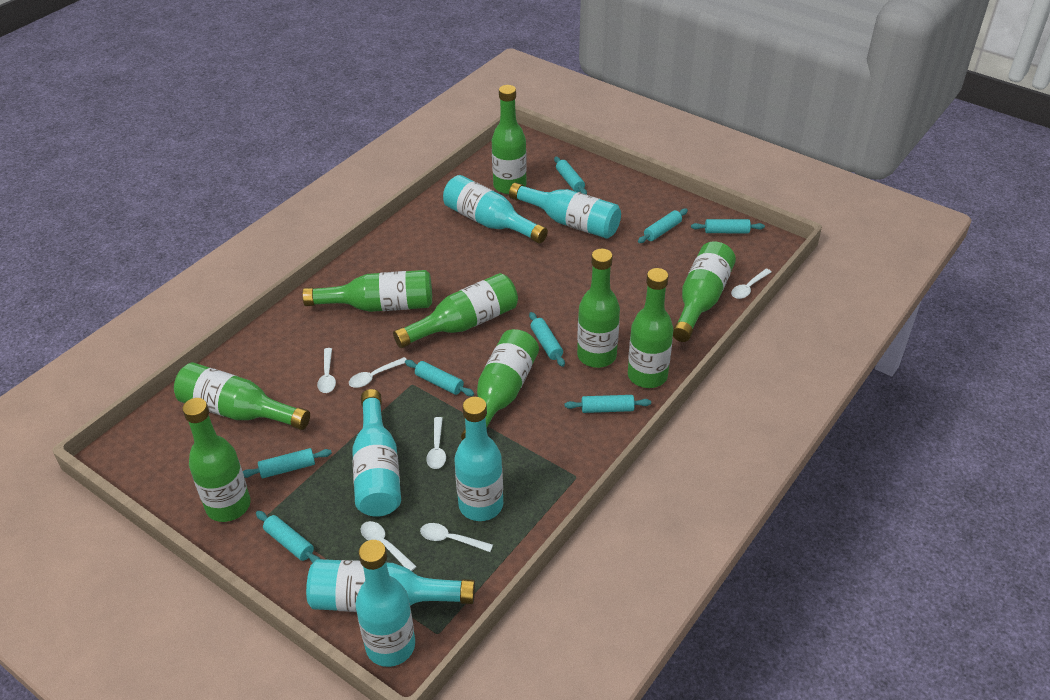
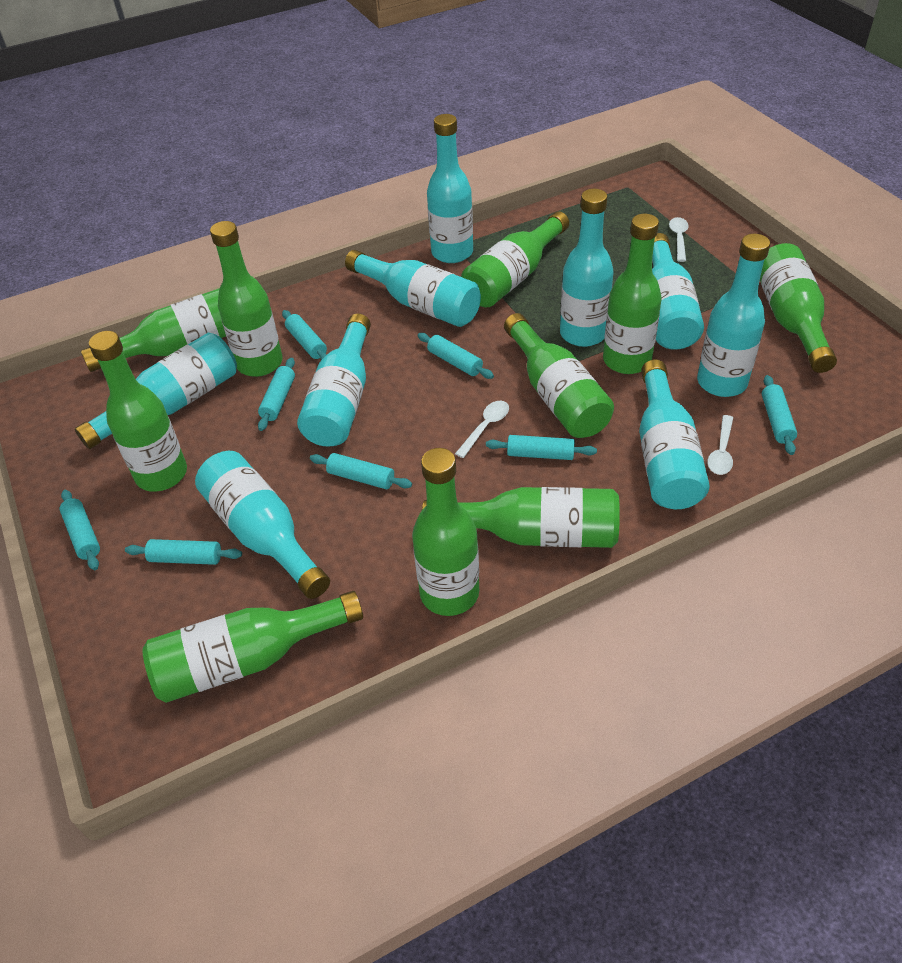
green bottle: 9 -> 10
turquoise bottle: 6 -> 9
white spoon: 6 -> 3

